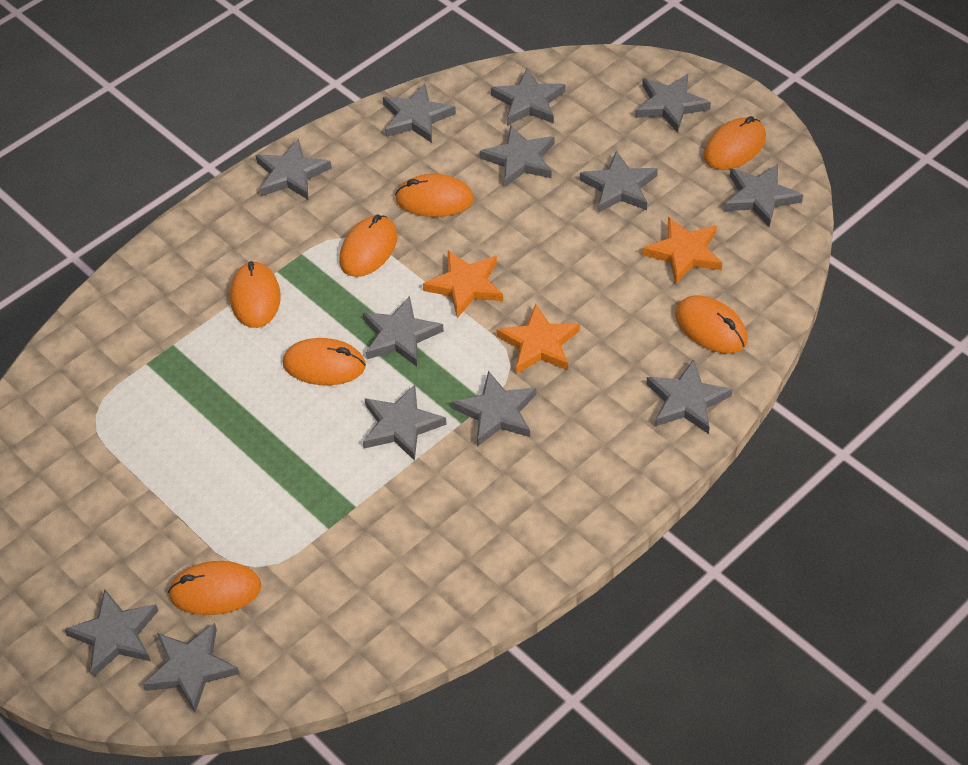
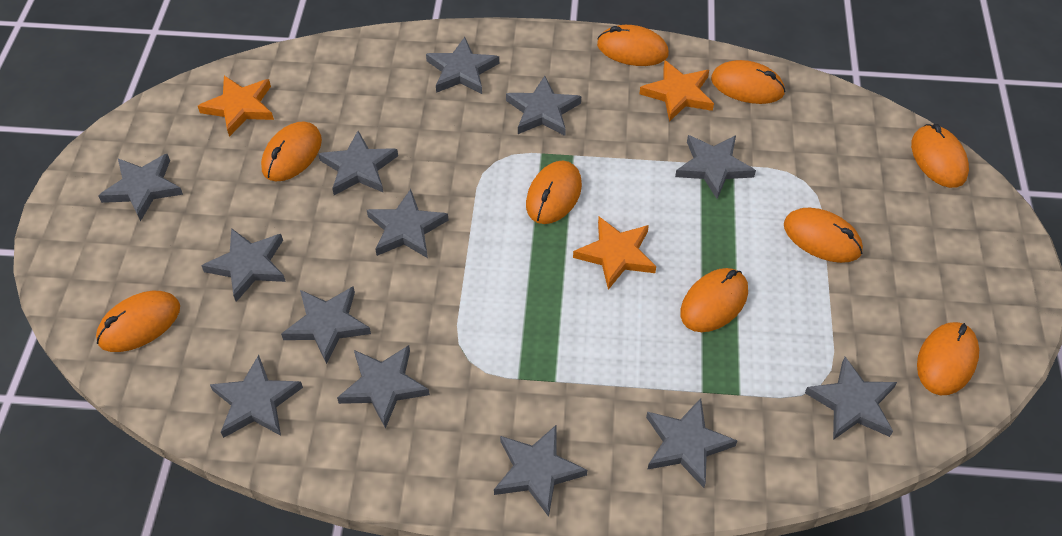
orange mouse: 7 -> 9

